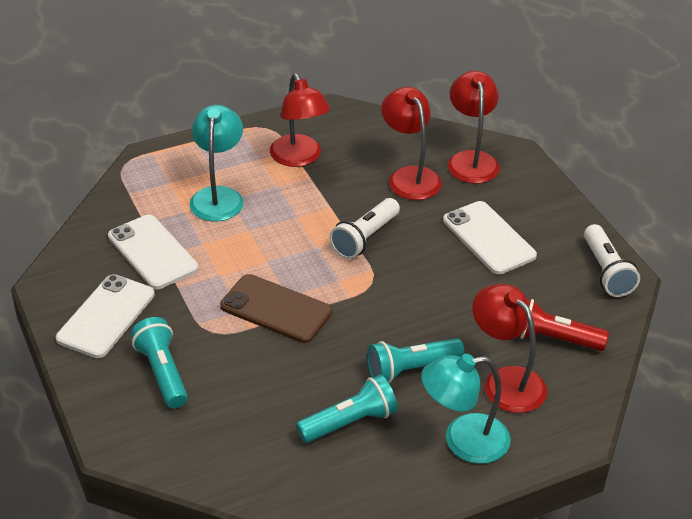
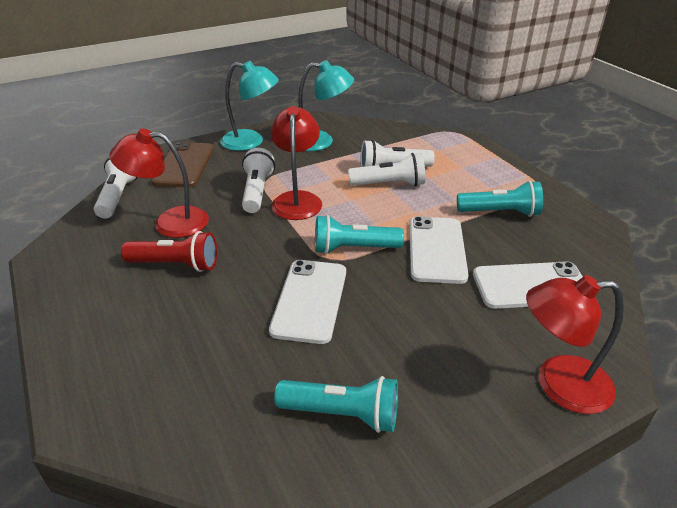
red lamp: 4 -> 3
white flashlight: 2 -> 4

